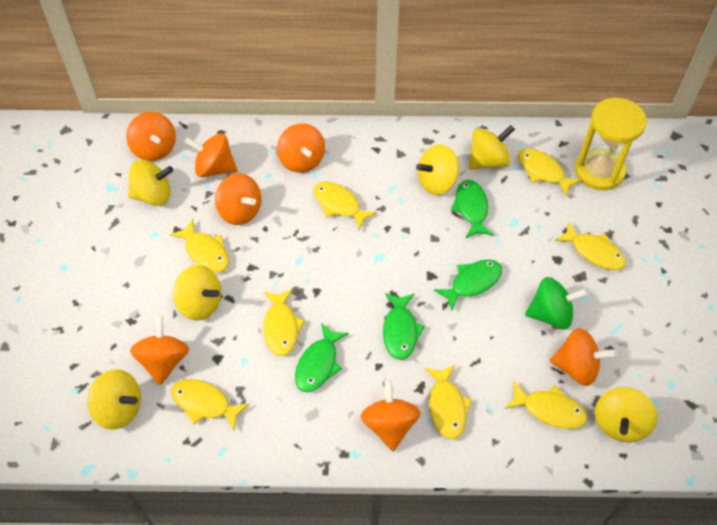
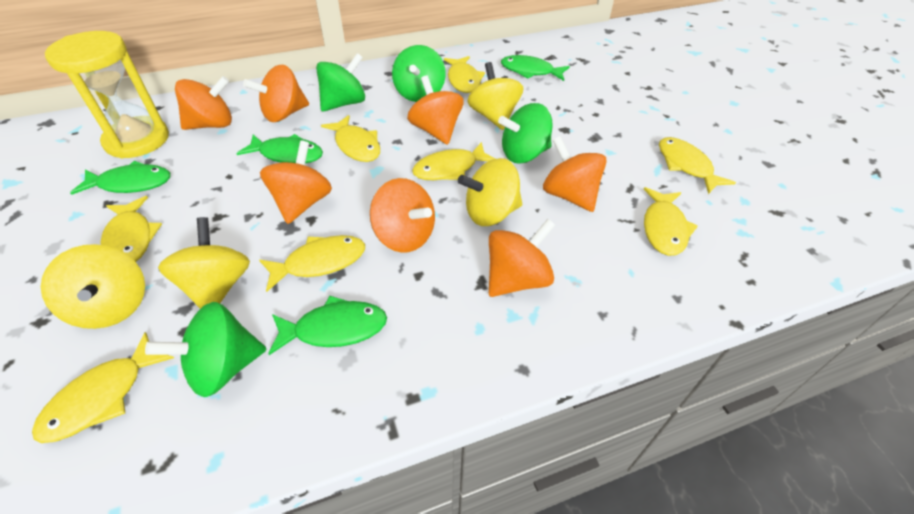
green spinning top: 1 -> 4
yellow spinning top: 6 -> 4

